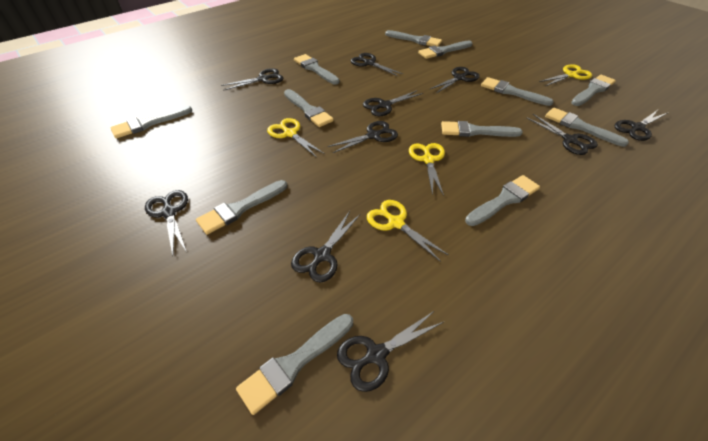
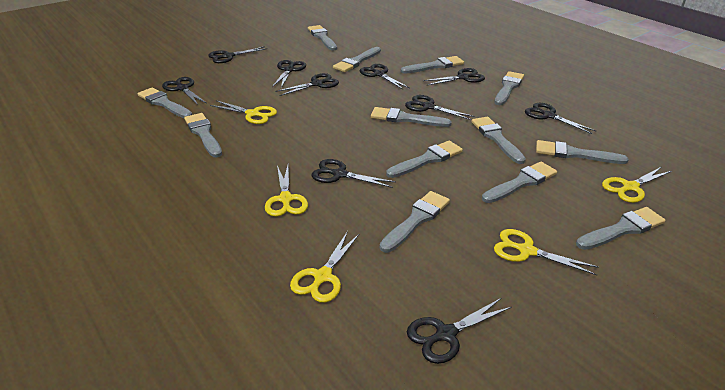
grey brush: 12 -> 13
yellow scissors: 4 -> 5

